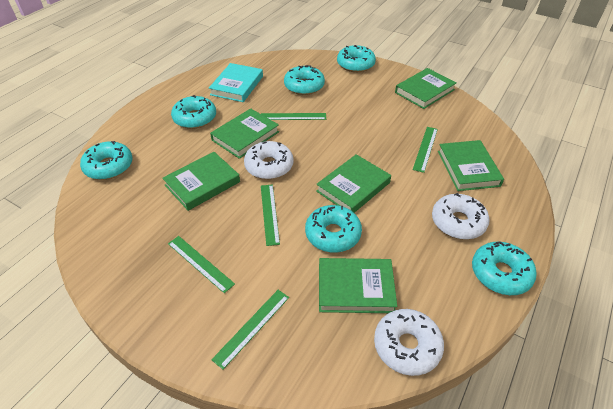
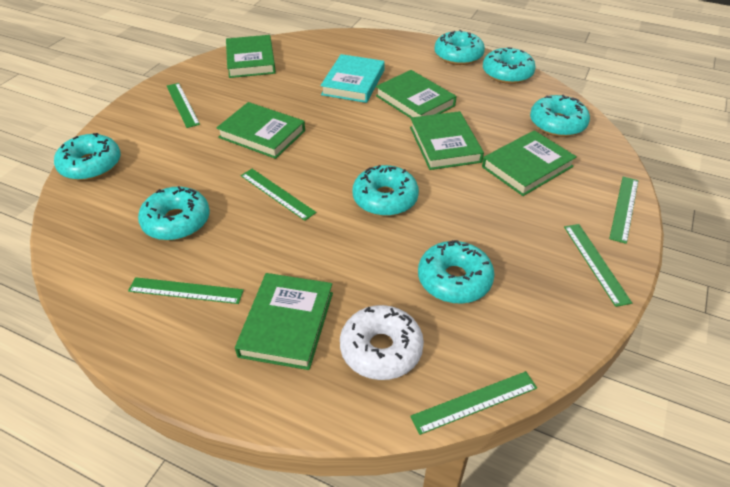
green ruler: 5 -> 6
turquoise donut: 6 -> 7
white donut: 3 -> 1

